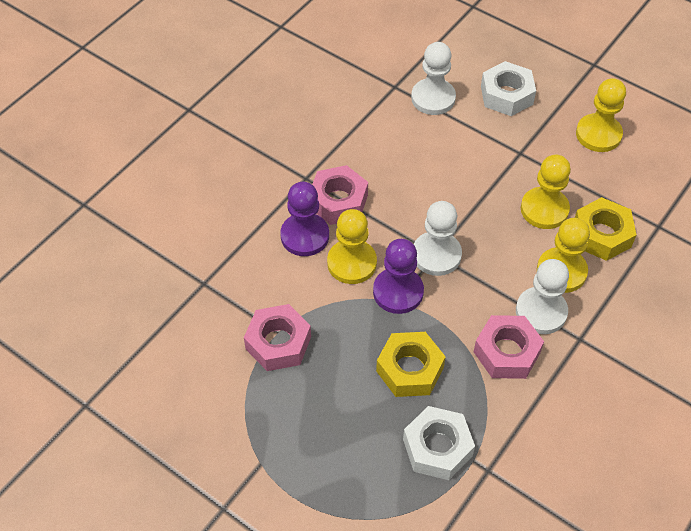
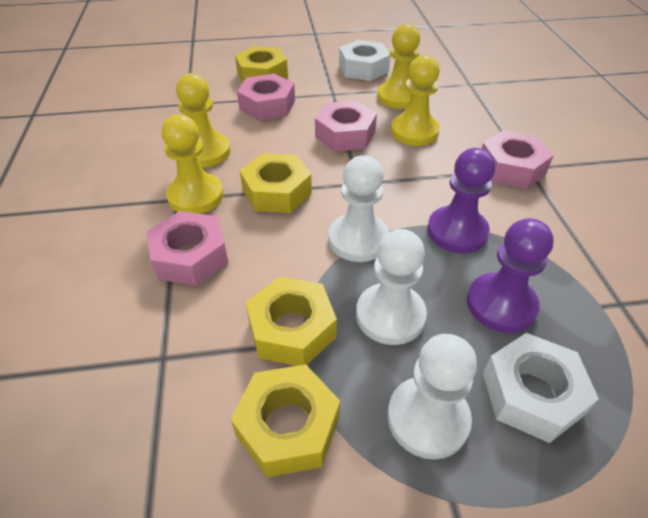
pink nut: 3 -> 4
yellow nut: 2 -> 4

